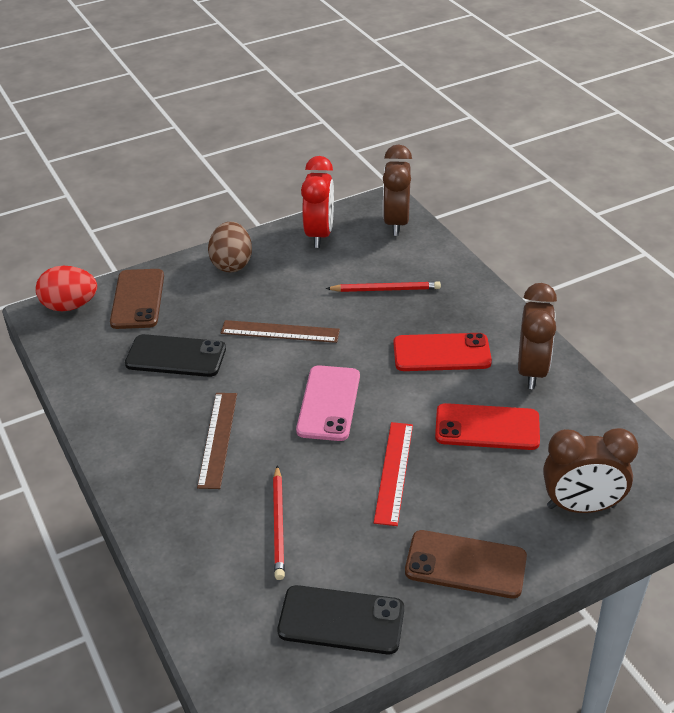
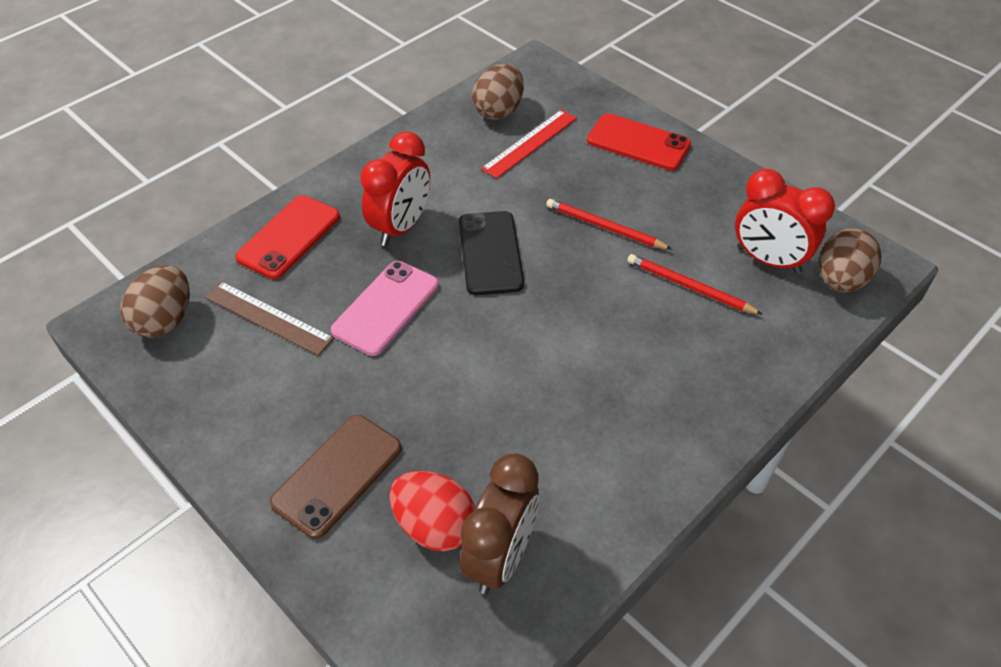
black phone: 2 -> 1
brown clock: 3 -> 1
brown egg: 1 -> 3
brown phone: 2 -> 1
brown ruler: 2 -> 1
red clock: 1 -> 2

